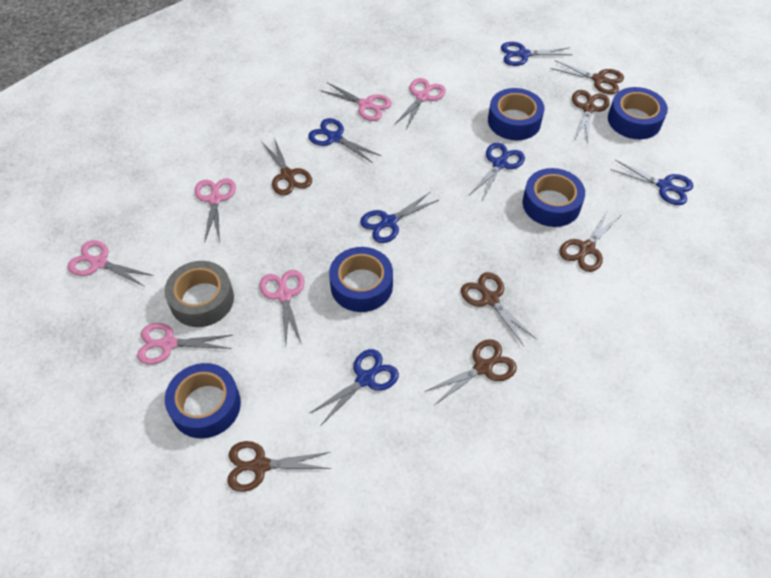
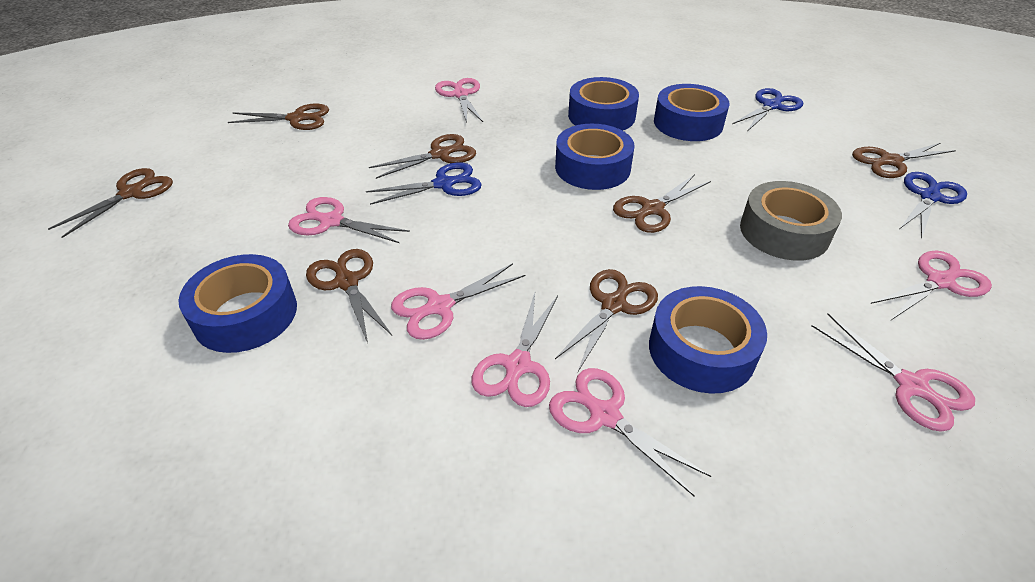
blue scissors: 6 -> 3
pink scissors: 6 -> 7

